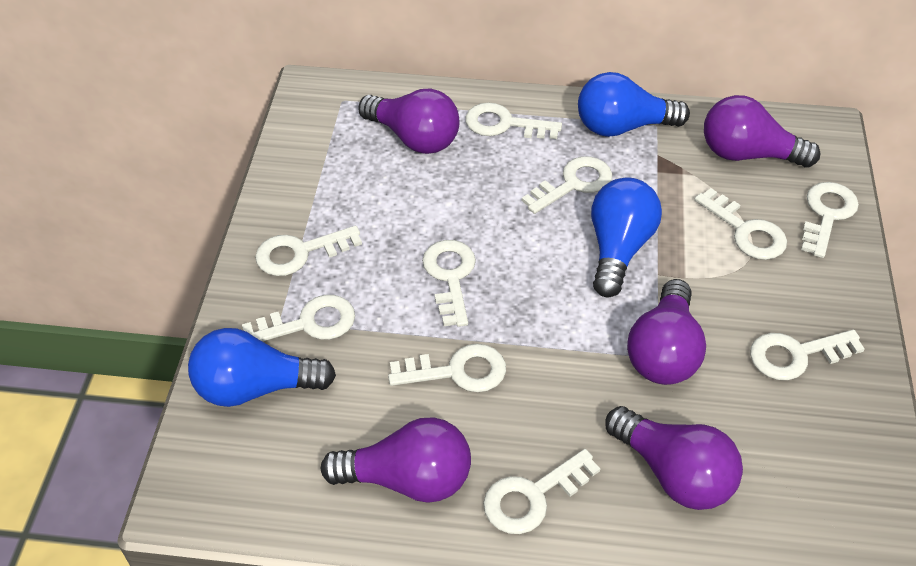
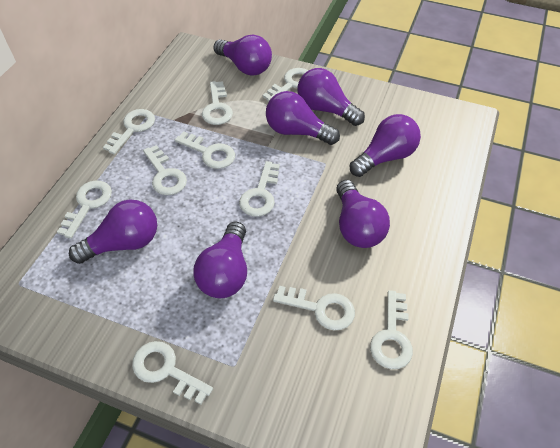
blue light bulb: 3 -> 0
purple light bulb: 5 -> 7

